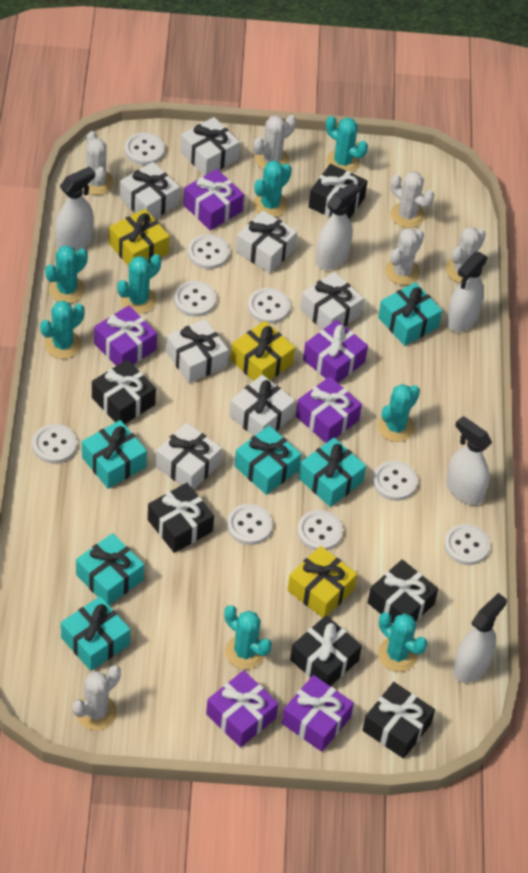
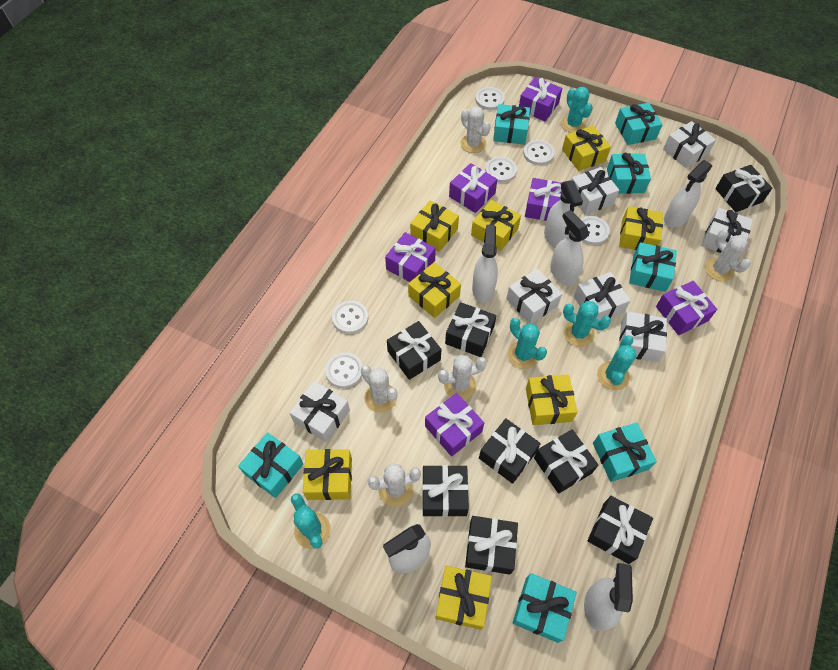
black gift: 6 -> 8
turquoise cactus: 8 -> 5
turquoise gift: 6 -> 7
white button: 9 -> 6
white cactus: 6 -> 5
white spray bottle: 5 -> 6
yellow gift: 3 -> 8

